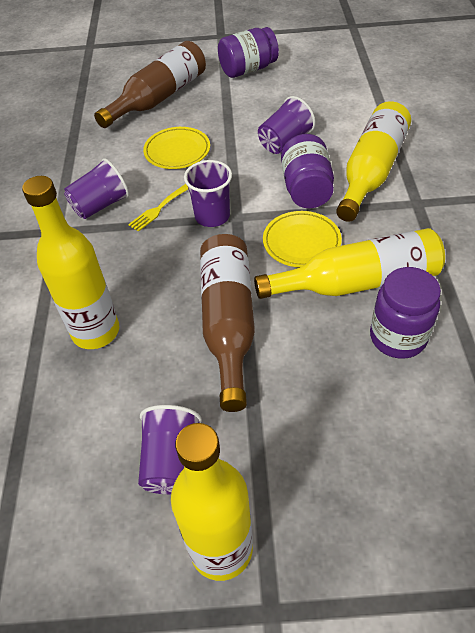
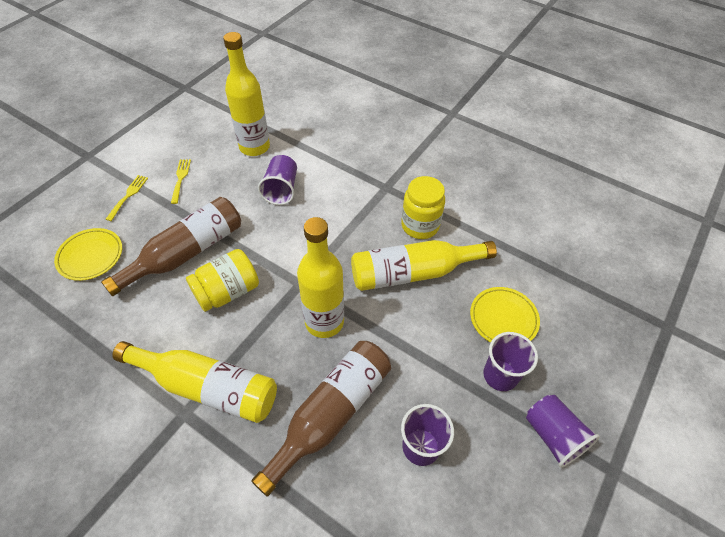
purple jar: 3 -> 0
yellow fork: 1 -> 2
yellow jar: 0 -> 2

